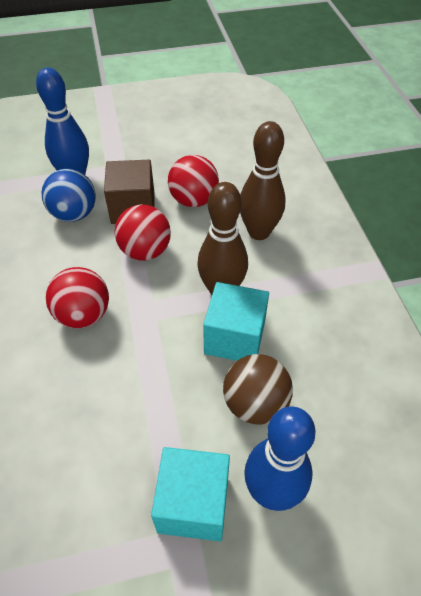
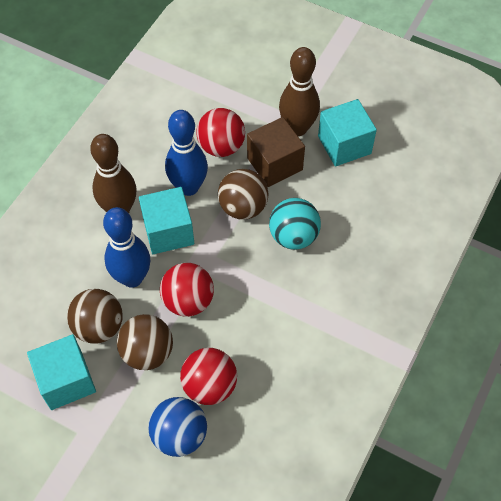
brown ball: 1 -> 3
turquoise ball: 0 -> 1
turquoise cube: 2 -> 3

